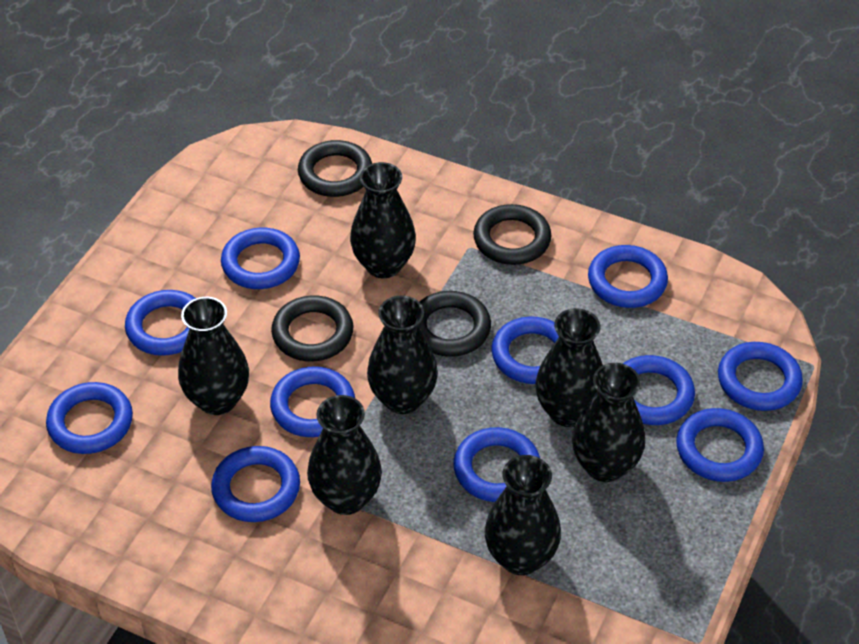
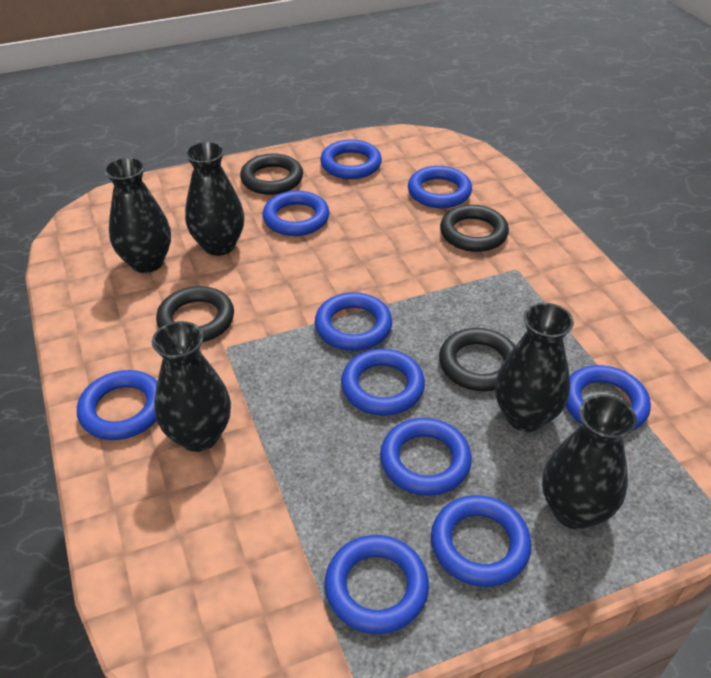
black vase: 7 -> 5
blue ring: 11 -> 10

